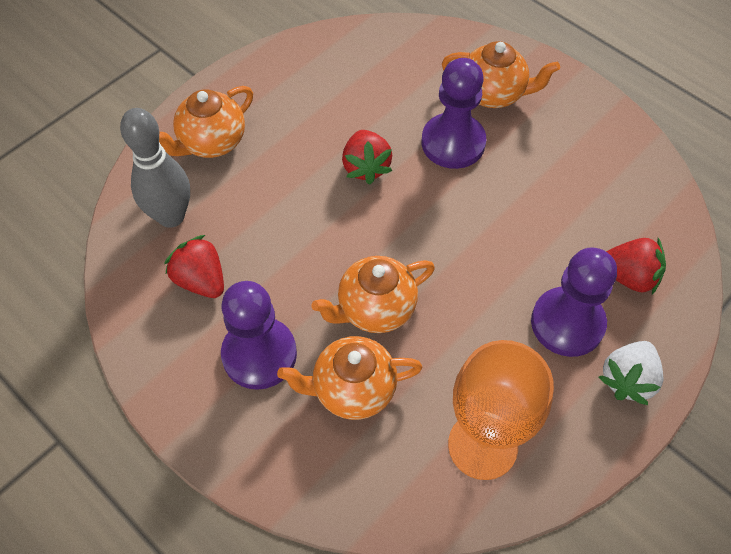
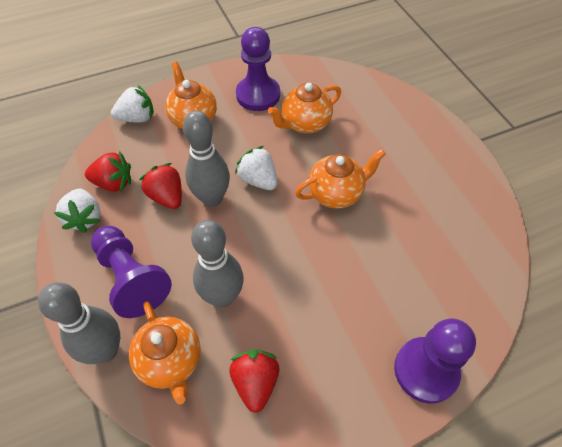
grey bowling pin: 1 -> 3
orange goblet: 1 -> 0
white strawberry: 1 -> 3

